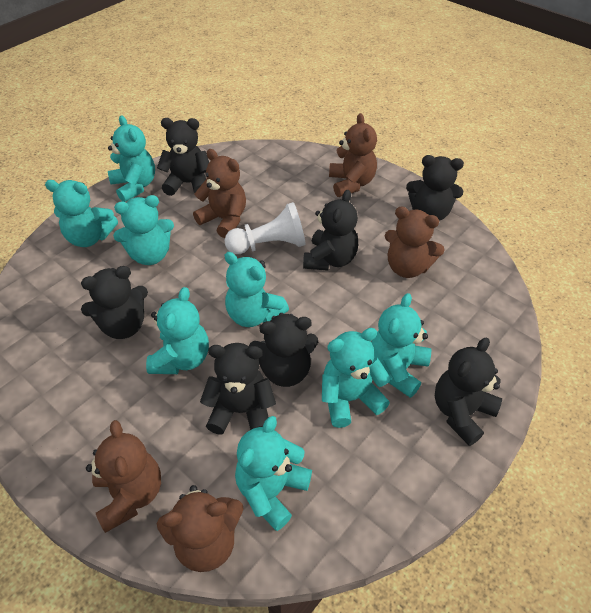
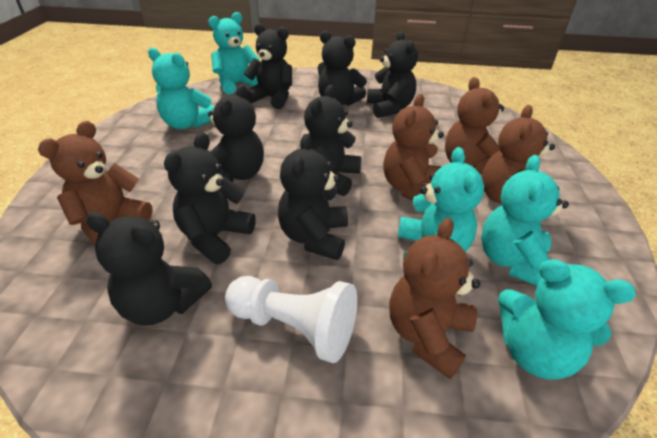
black teddy bear: 7 -> 8
turquoise teddy bear: 8 -> 5

